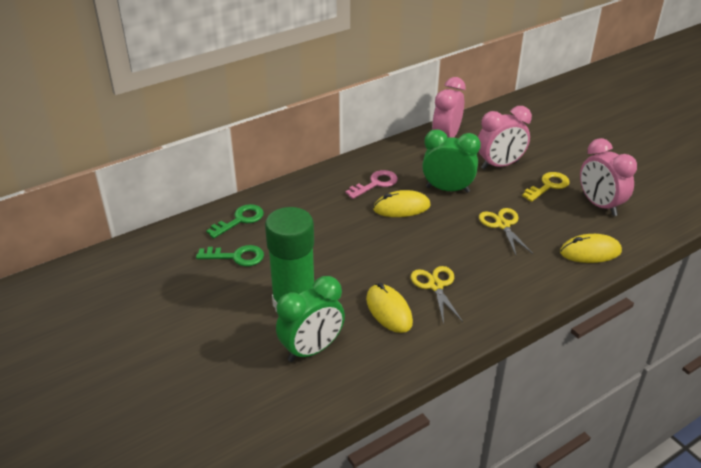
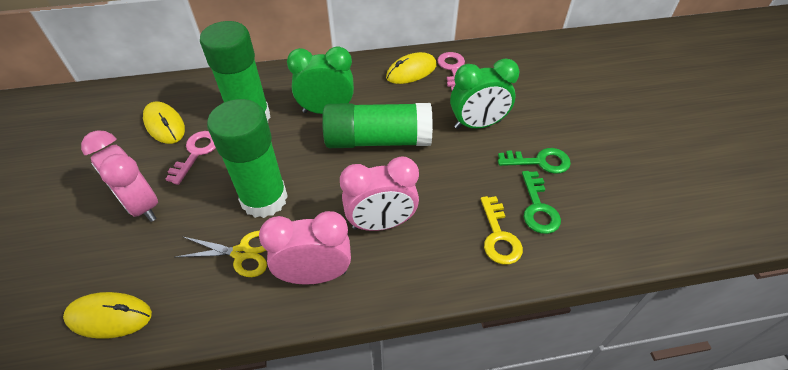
green glue stick: 1 -> 3
pink key: 1 -> 2
yellow scissors: 2 -> 1

